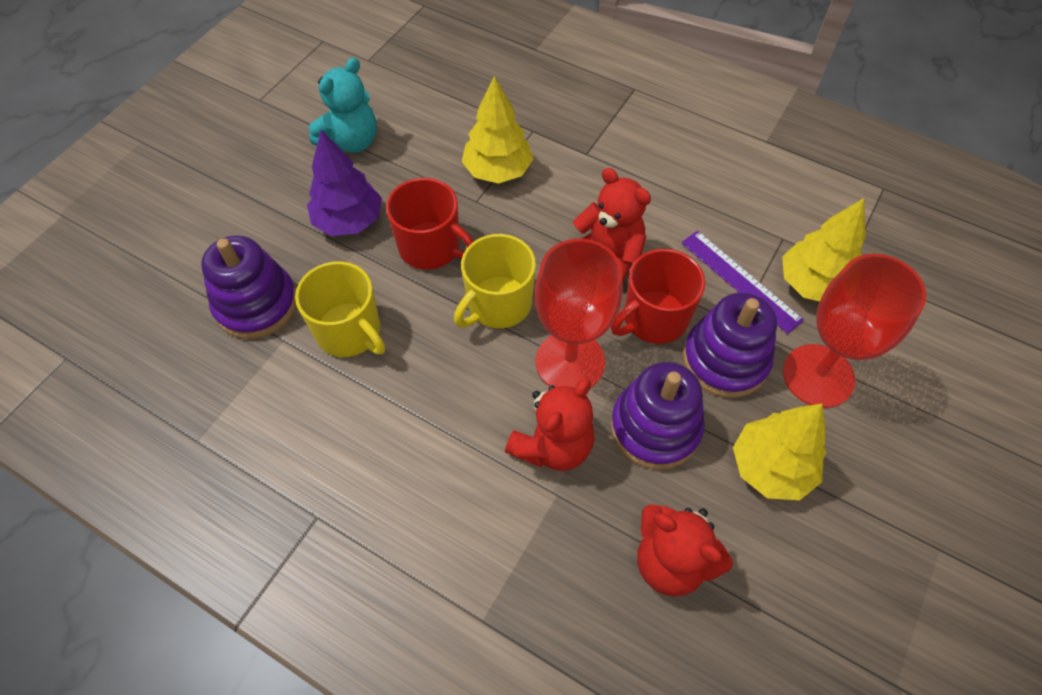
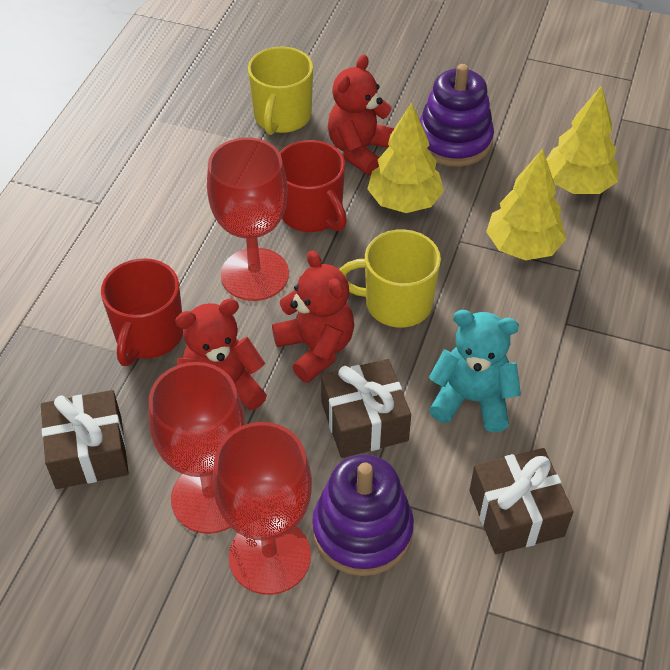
brown gift: 0 -> 3
purple ruler: 1 -> 0
purple stacking toy: 3 -> 2
purple tree: 1 -> 0
red goblet: 2 -> 3

